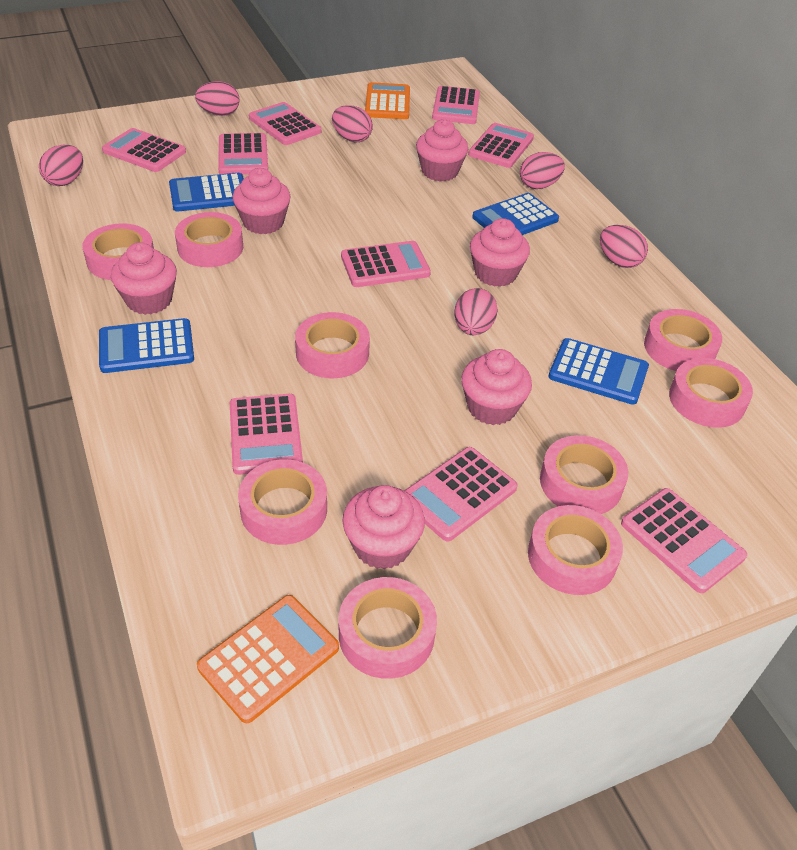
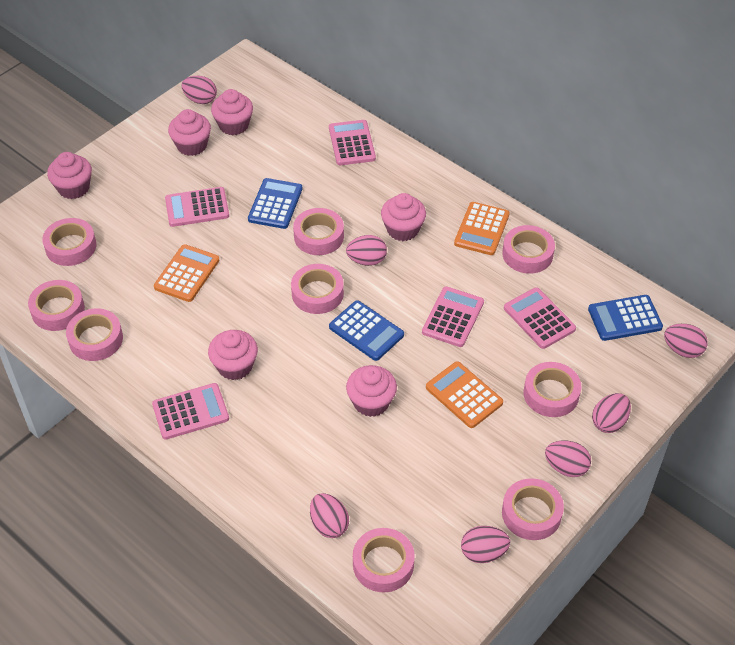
blue calculator: 4 -> 3
orange calculator: 2 -> 3
pink calculator: 9 -> 5
pink egg: 6 -> 7

